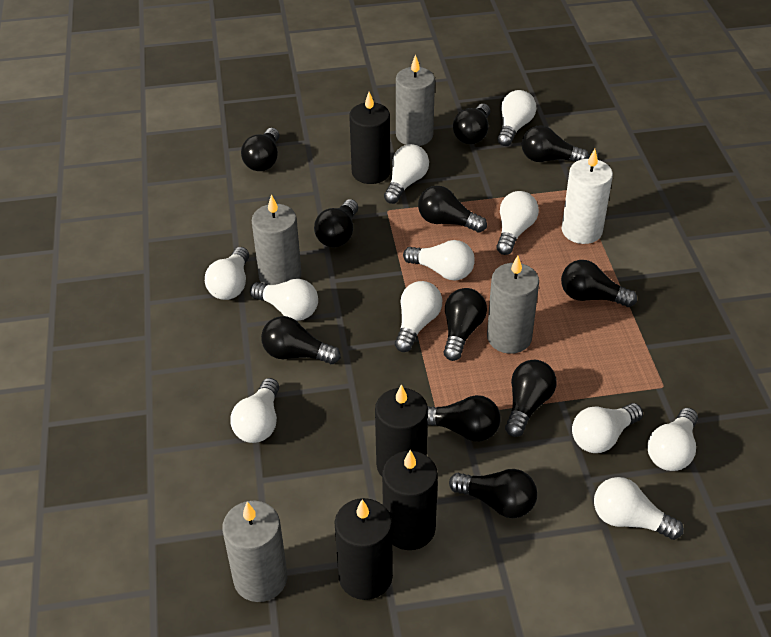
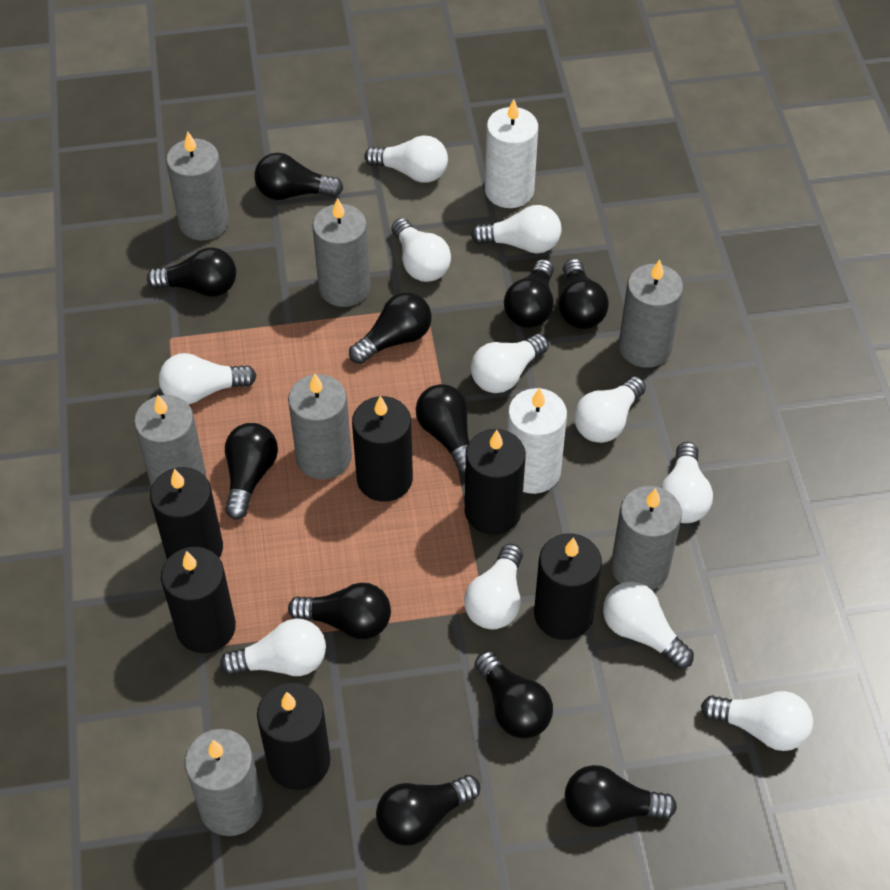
black candle: 4 -> 6
grey candle: 4 -> 7
white candle: 1 -> 2

